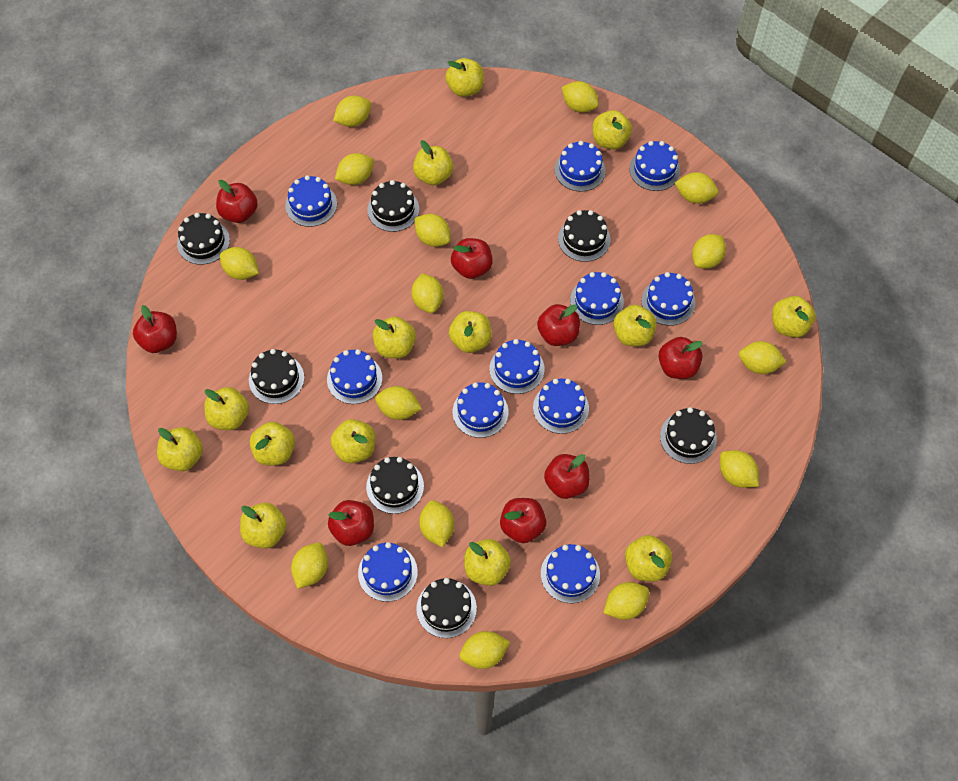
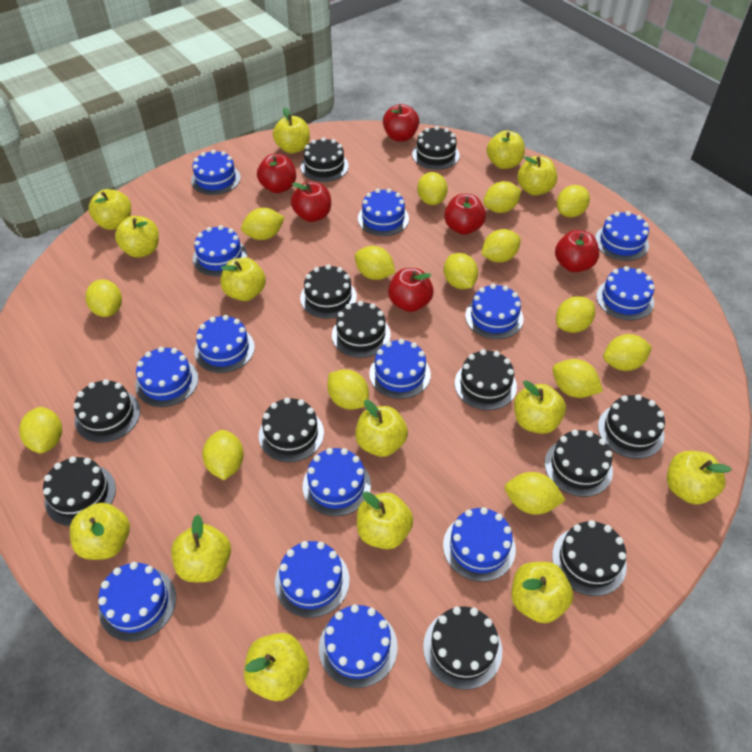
black cake: 7 -> 12
blue cake: 11 -> 14
red apple: 8 -> 6

